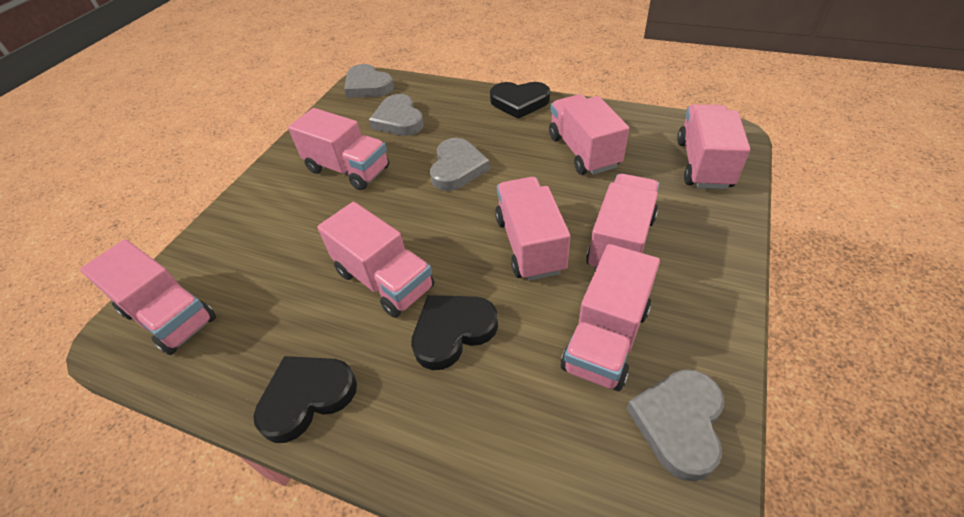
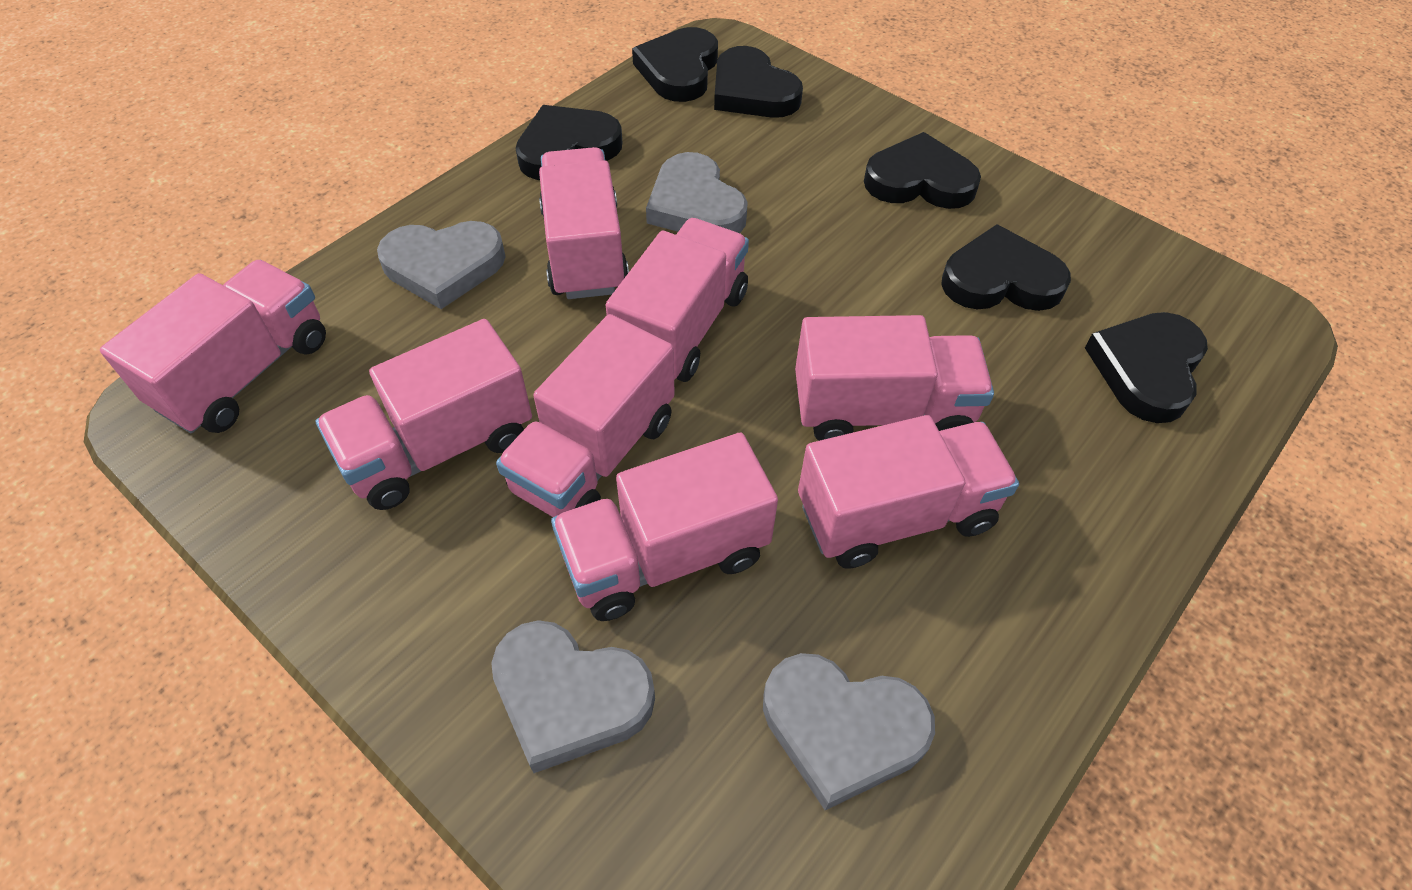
black heart: 3 -> 6

